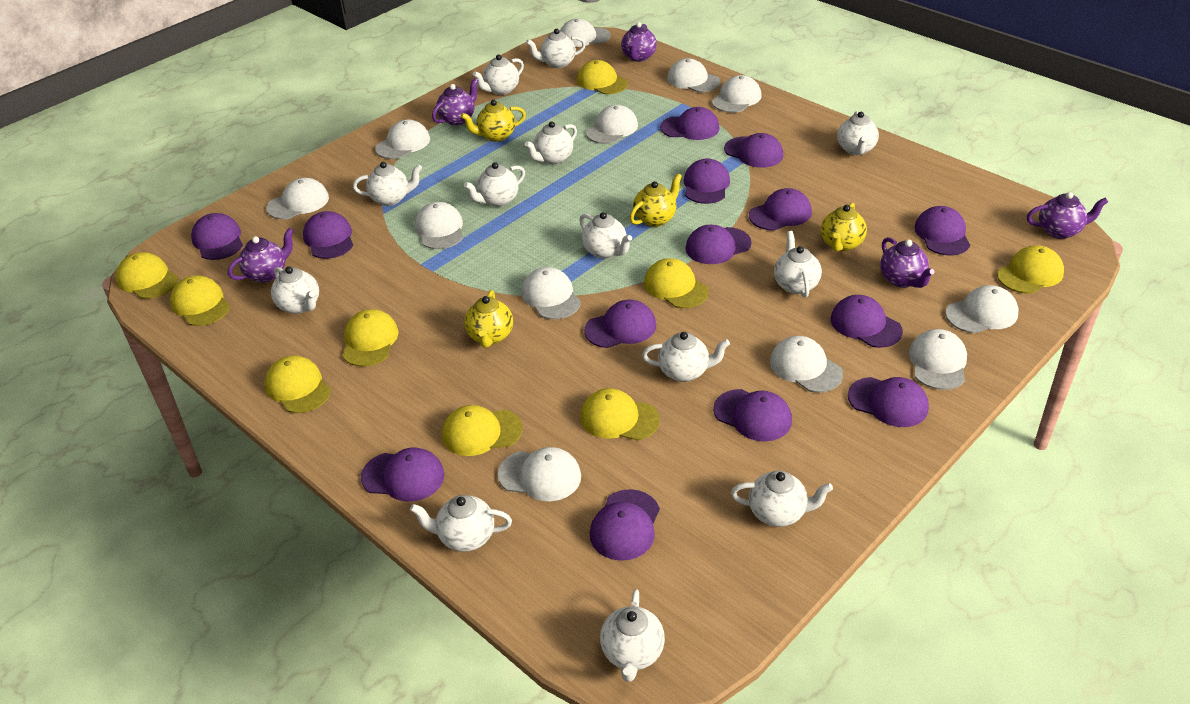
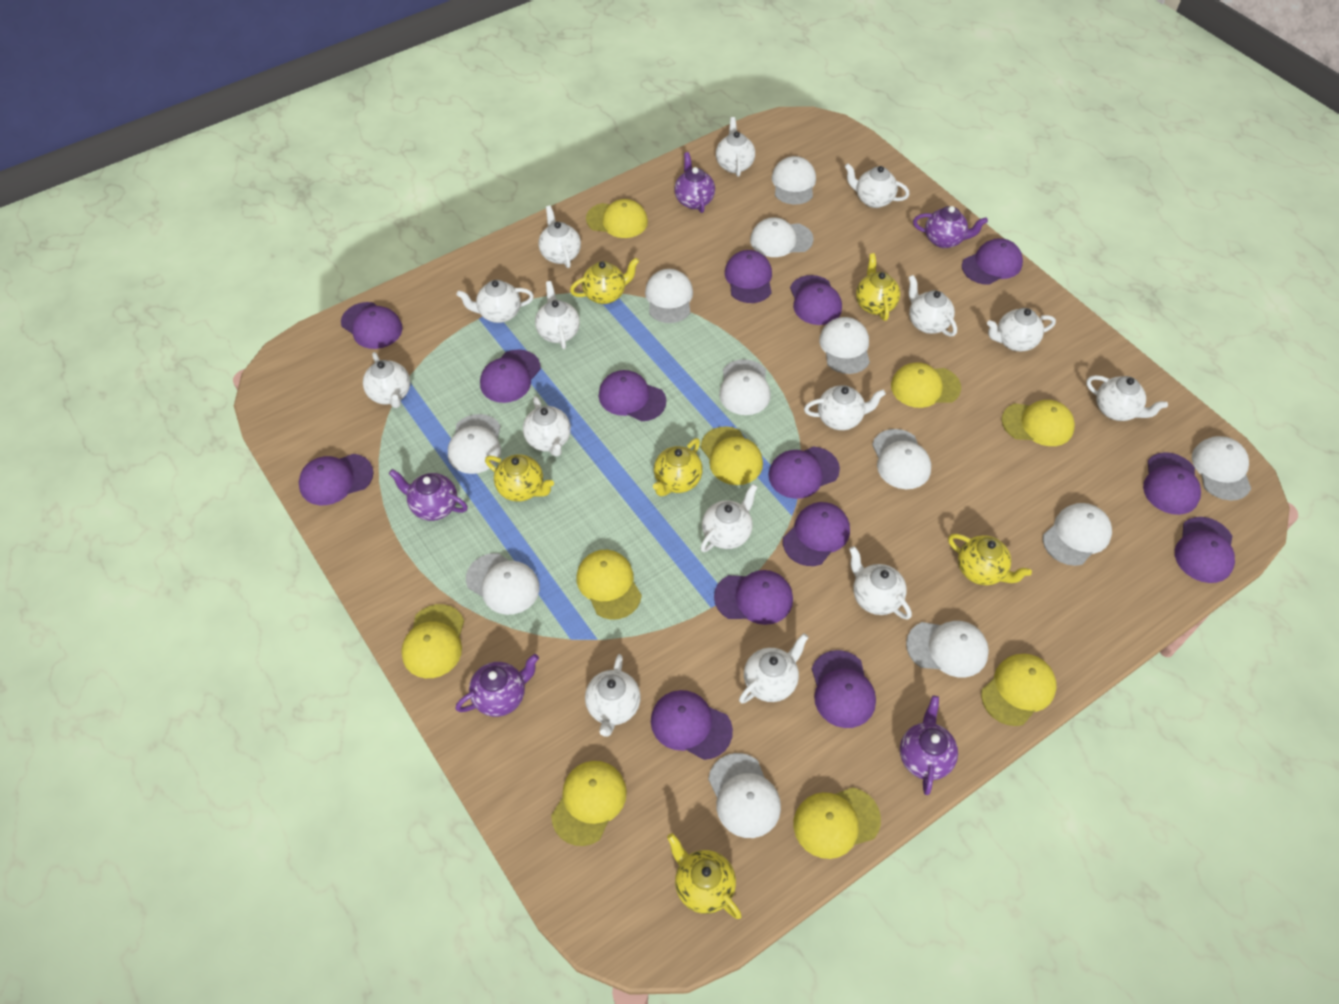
white teapot: 13 -> 15
yellow teapot: 4 -> 6

